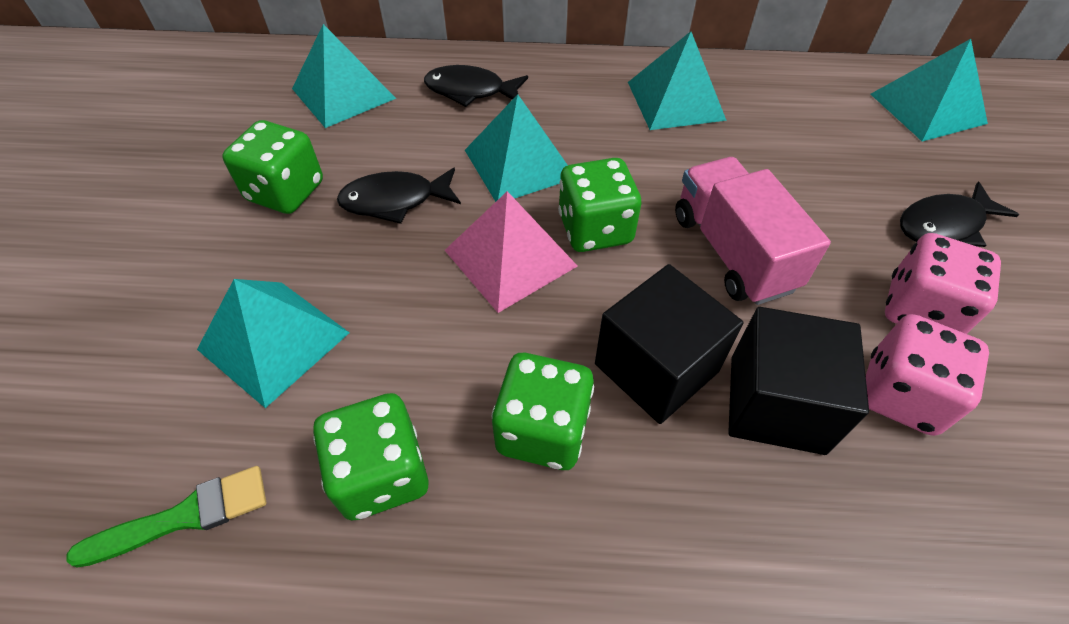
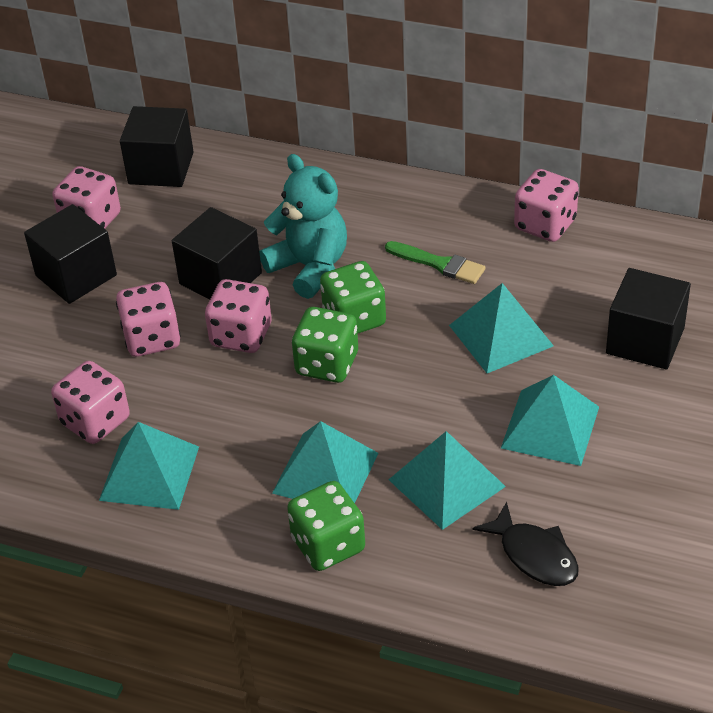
black cube: 2 -> 4
black fish: 3 -> 1
green dice: 4 -> 3
pink dice: 2 -> 5
pink pyramid: 1 -> 0
pink truck: 1 -> 0
turquoise teddy bear: 0 -> 1

